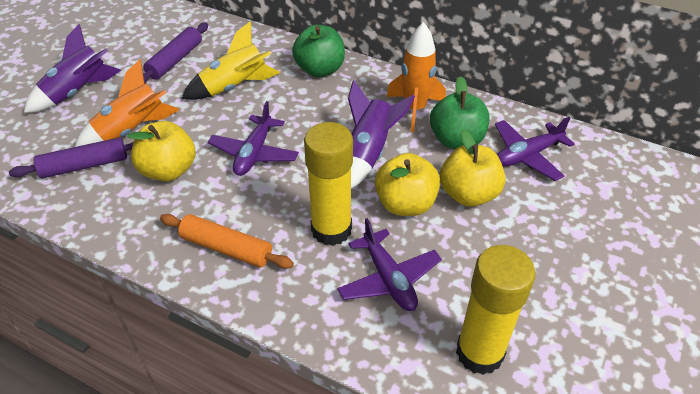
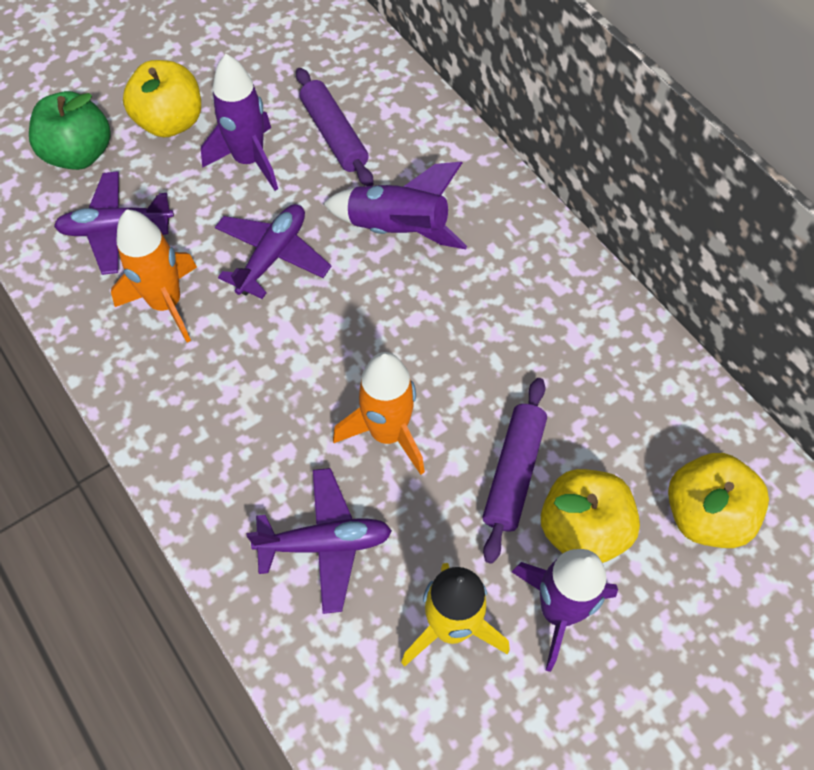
green apple: 2 -> 1
orange rolling pin: 1 -> 0
purple rocket: 2 -> 3
yellow glue stick: 2 -> 0

